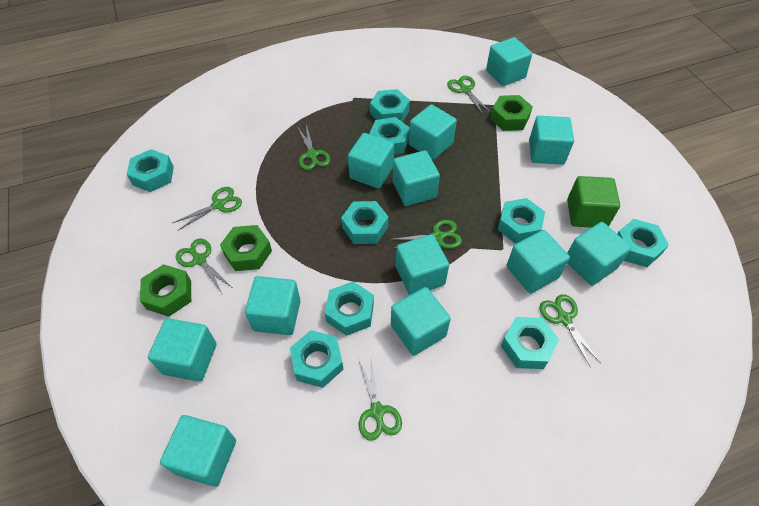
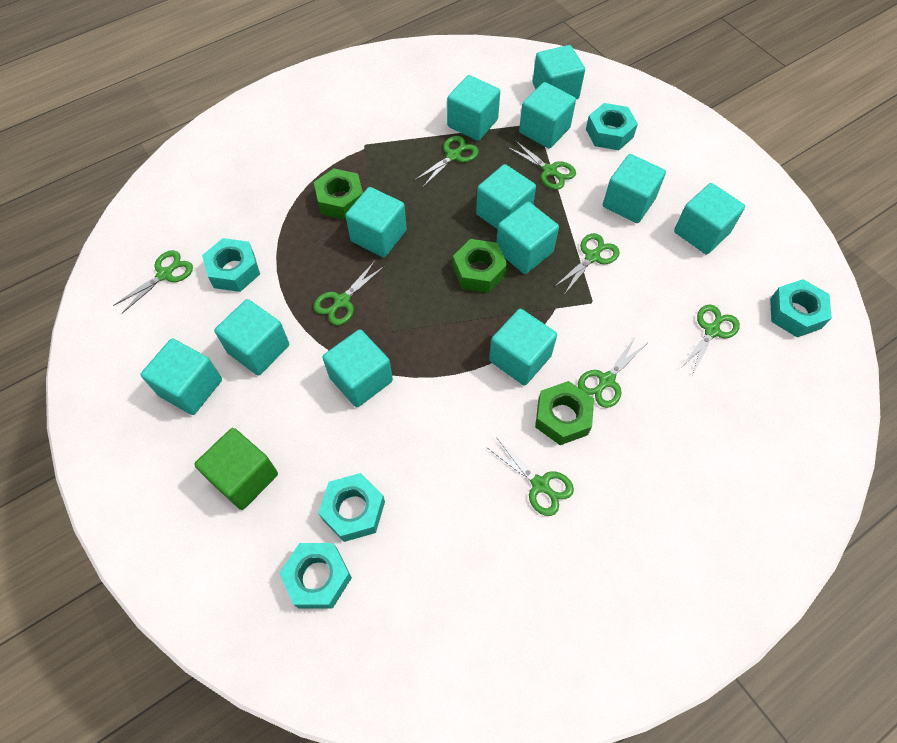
green scissors: 7 -> 8
turquoise nut: 9 -> 5

